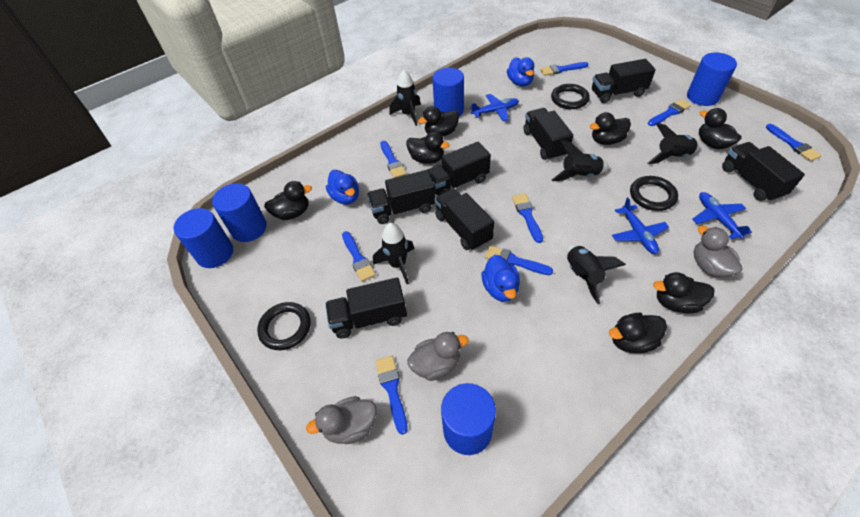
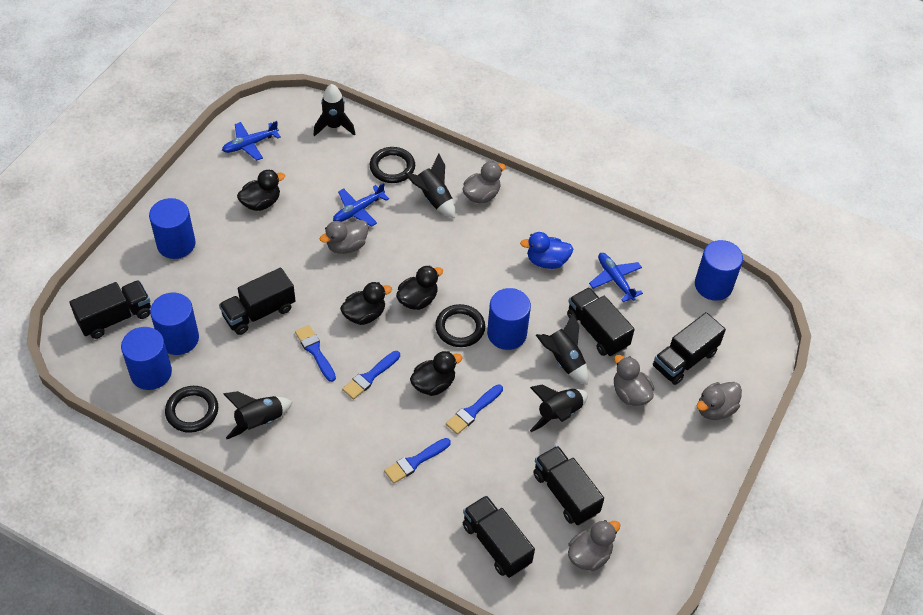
black duck: 7 -> 4
black truck: 7 -> 6
blue brush: 8 -> 4
blue duck: 3 -> 1
grey duck: 3 -> 5

